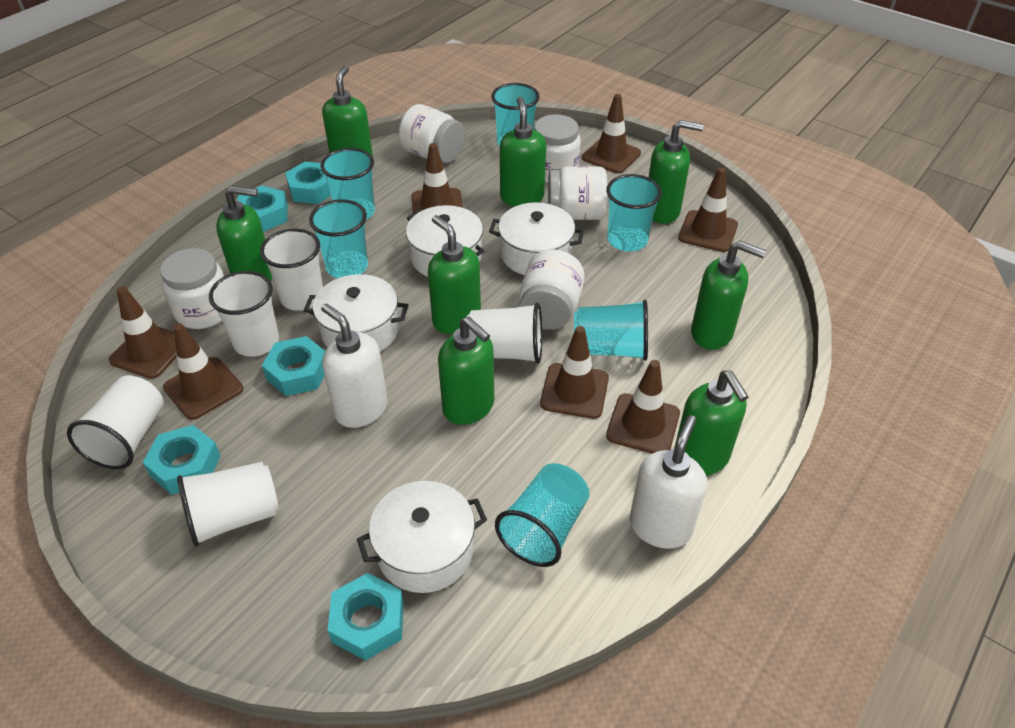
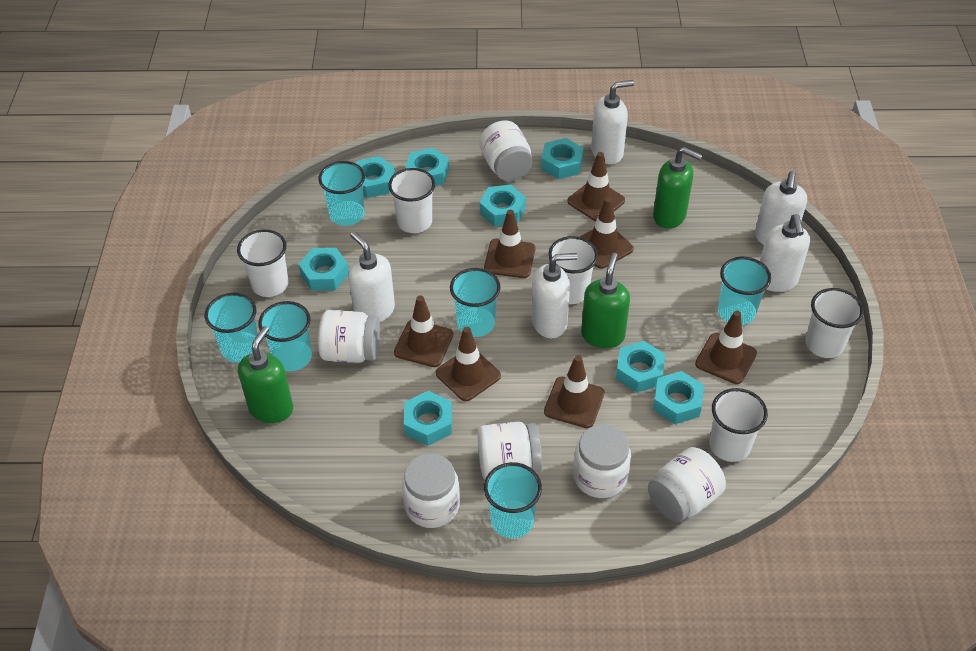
green soap dispenser: 8 -> 3
turquoise nut: 5 -> 8
white jar: 5 -> 6
white pot: 4 -> 0
white soap dispenser: 2 -> 5

